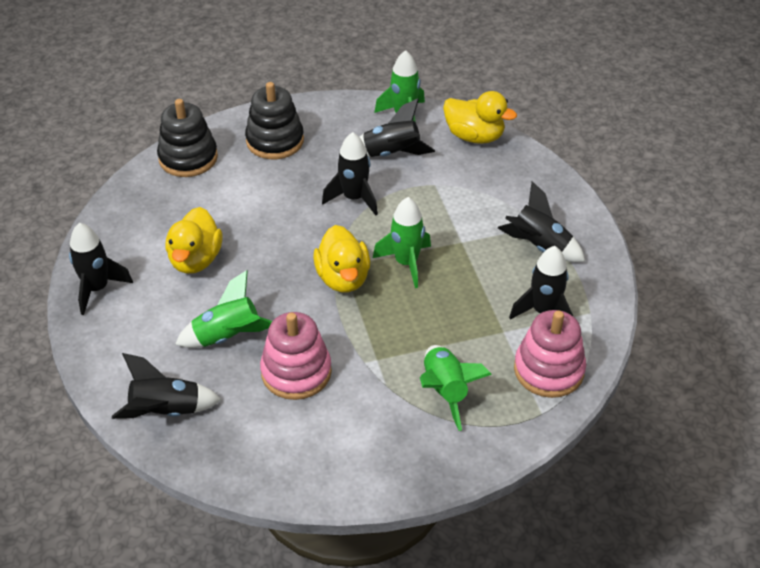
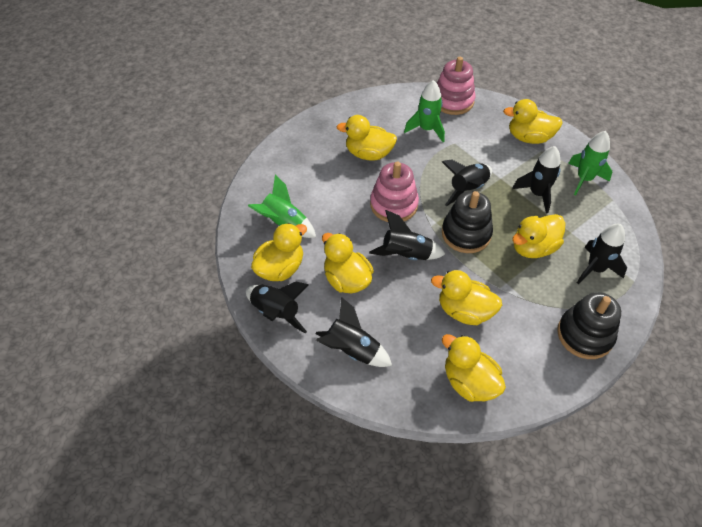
green rocket: 4 -> 3
yellow duck: 3 -> 7

